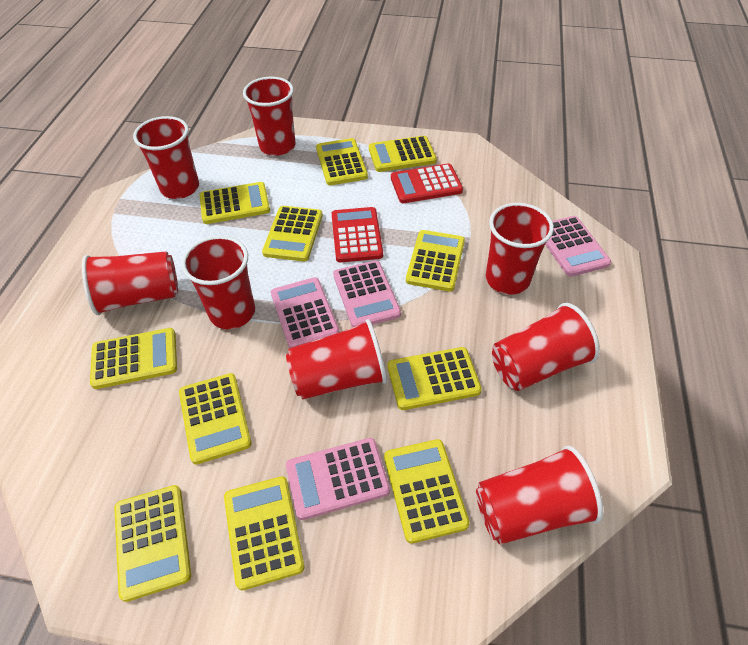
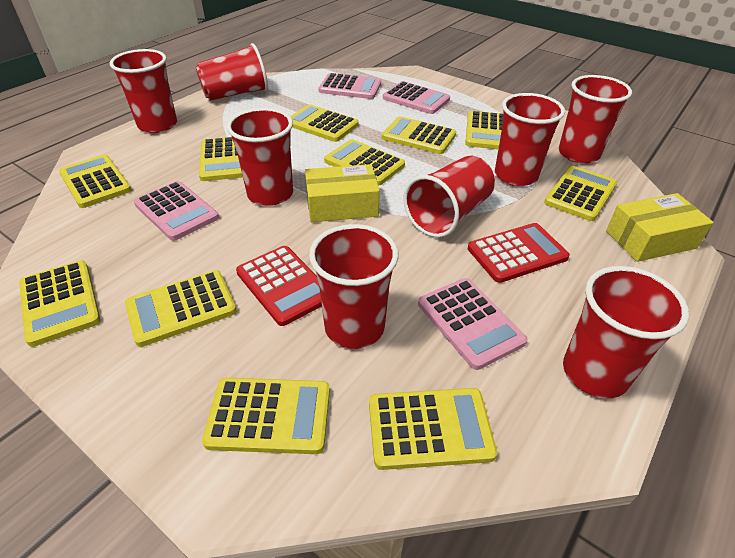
yellow box: 0 -> 2

